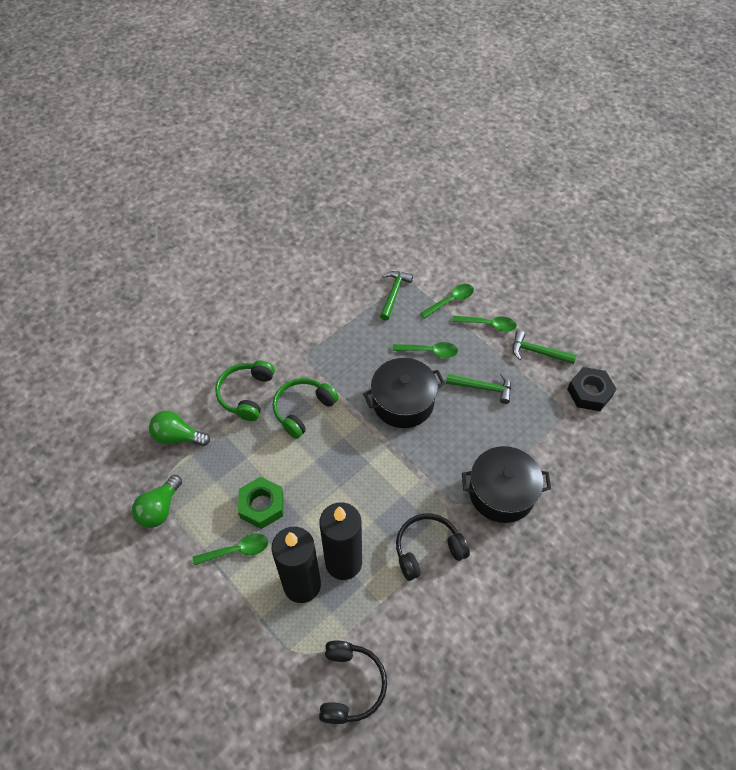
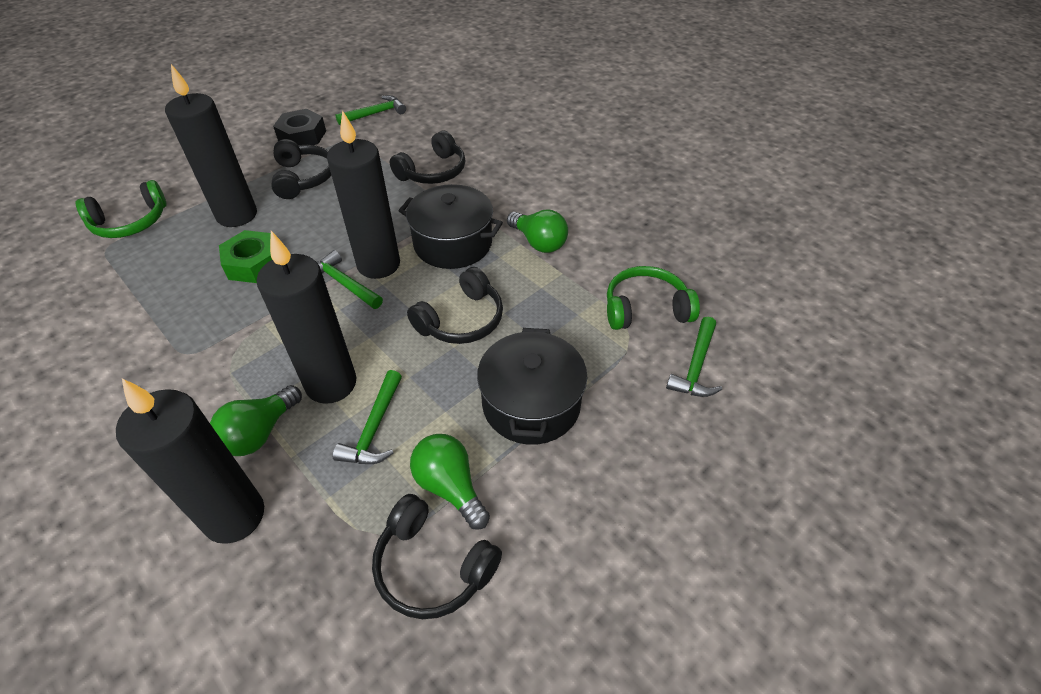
black candle: 2 -> 4
black headphones: 2 -> 4
green hammer: 3 -> 4
green light bulb: 2 -> 3
green spoon: 4 -> 0

